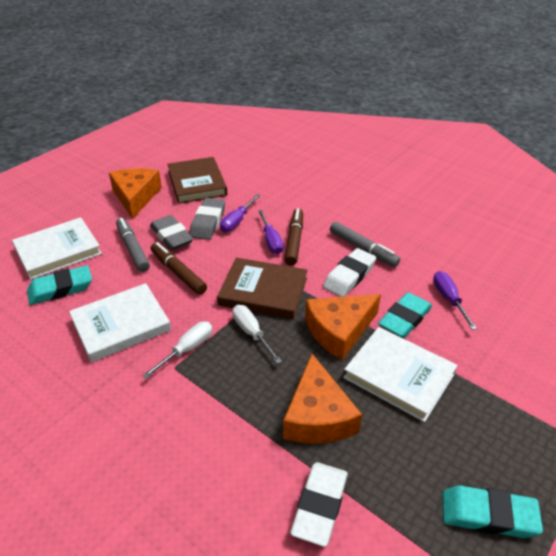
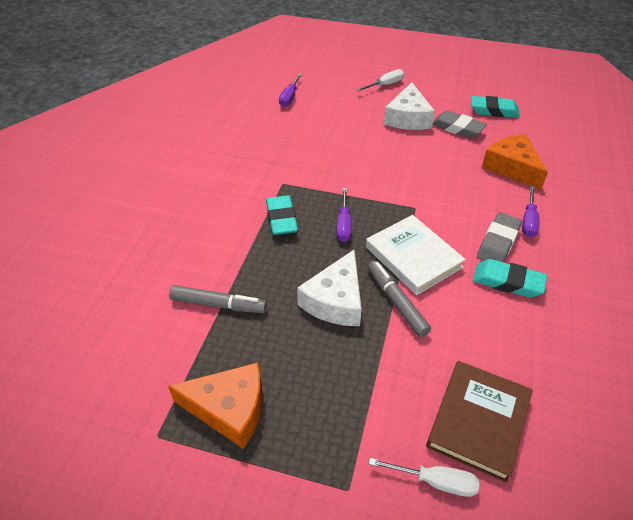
brown book: 2 -> 1
brown marker: 2 -> 0
orange cheese: 3 -> 2
white book: 3 -> 1
white cheese: 0 -> 2
white eraser: 2 -> 0

